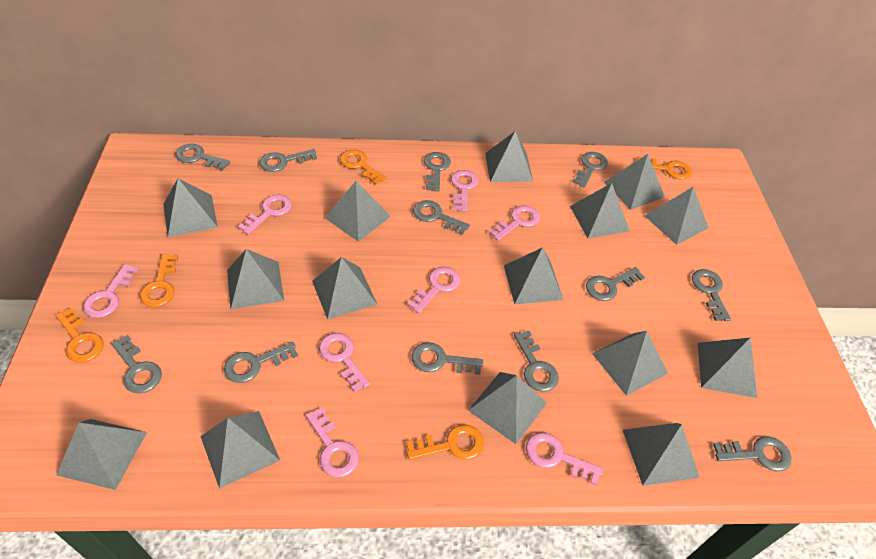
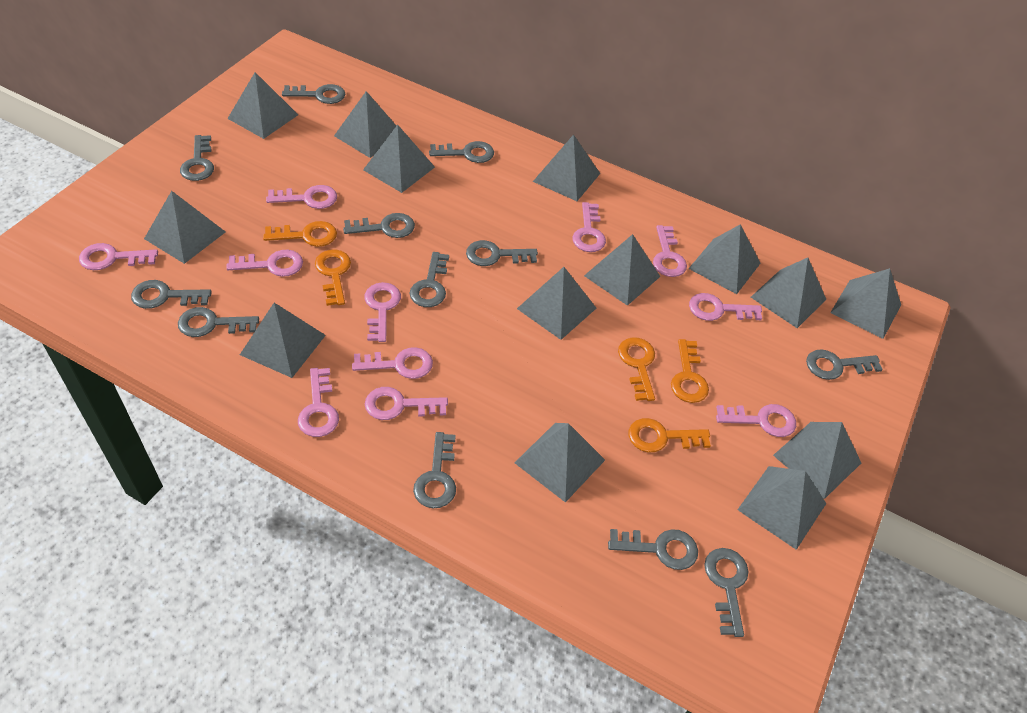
grey pyramid: 15 -> 14
pink key: 8 -> 11

